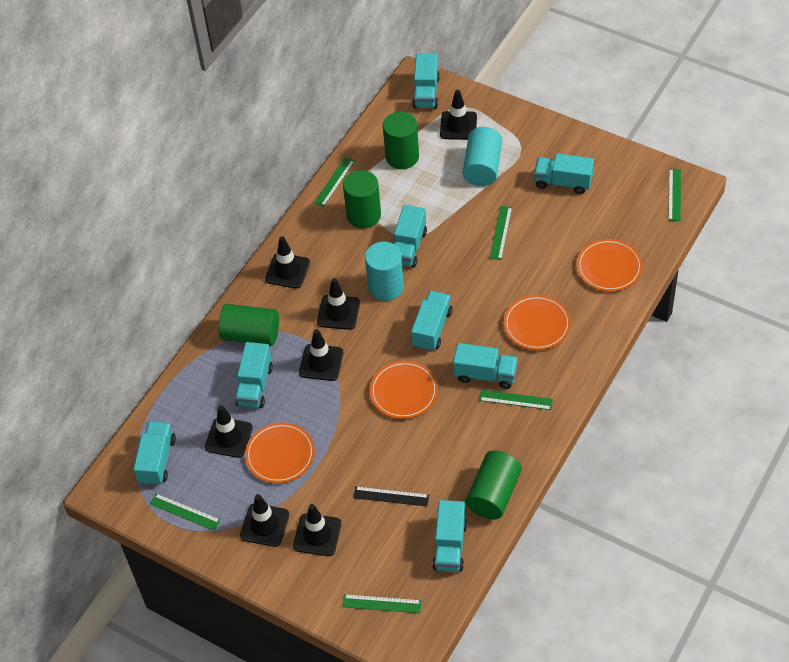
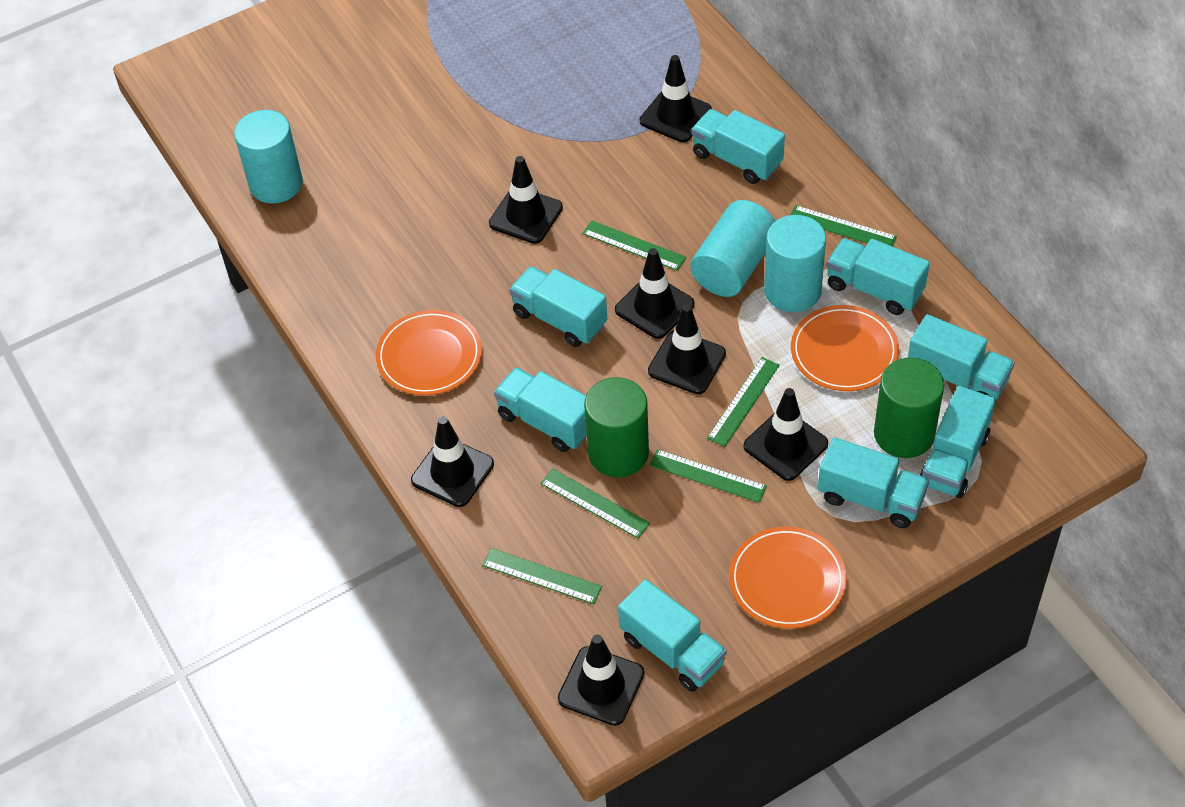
black ruler: 1 -> 0
green cylinder: 4 -> 2
orange plate: 4 -> 3
turquoise cylinder: 2 -> 3

